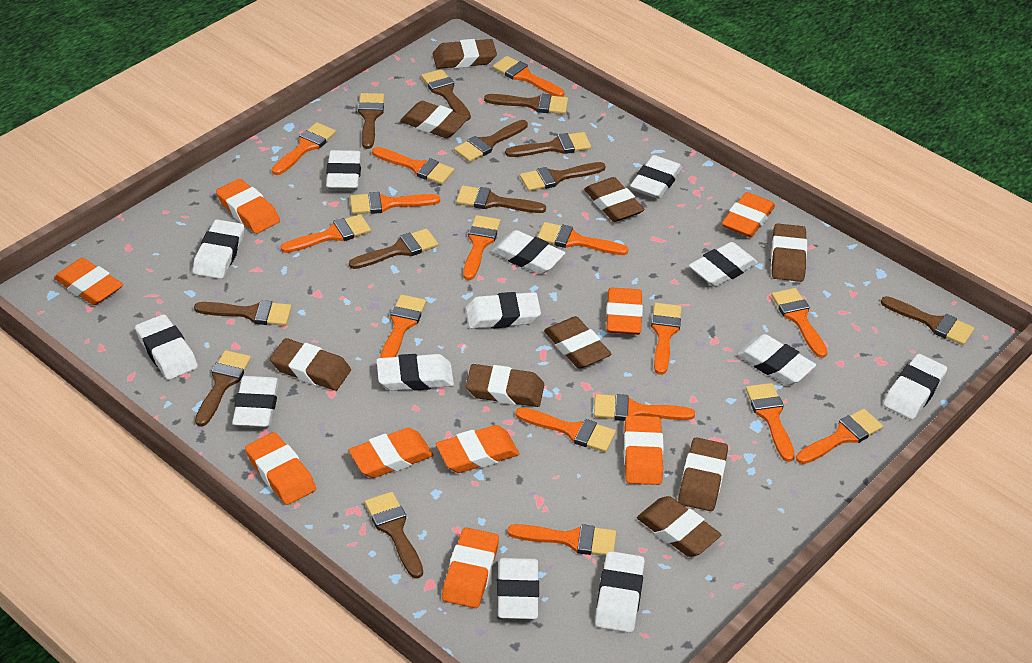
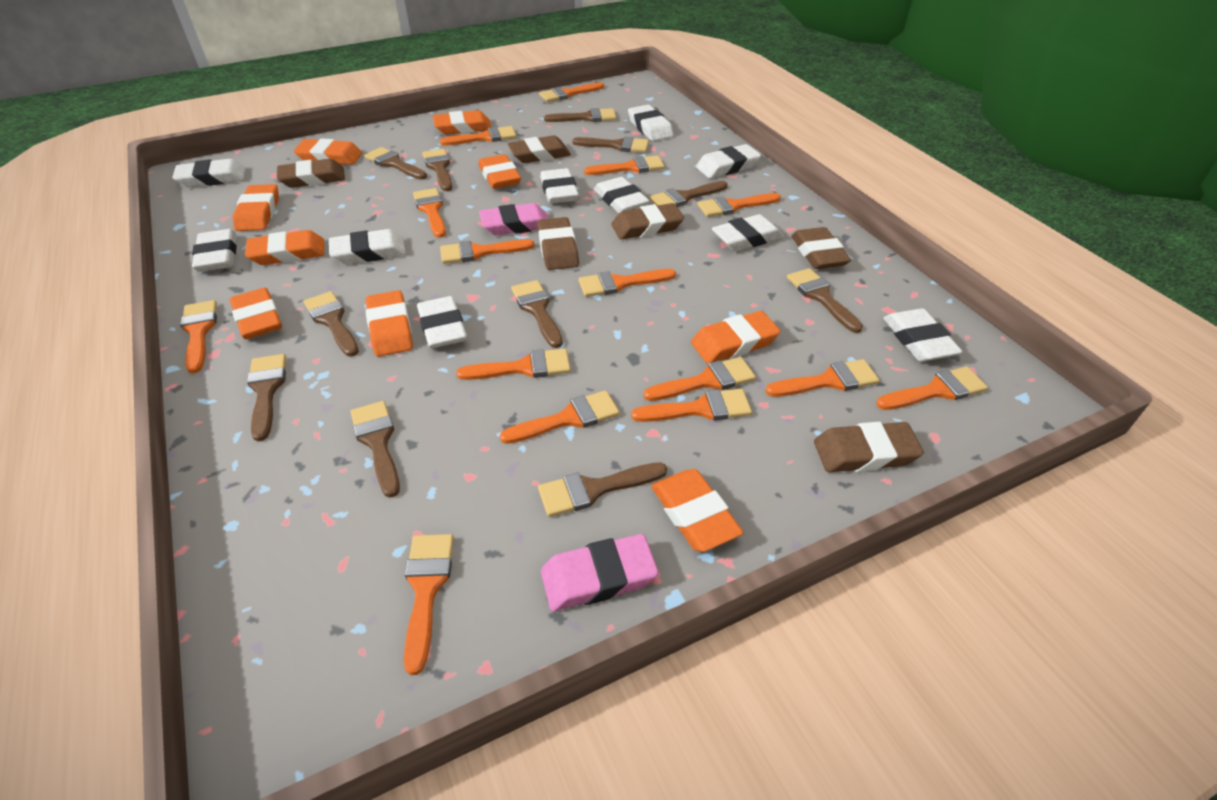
brown brush: 12 -> 11
brown eraser: 9 -> 6
pink eraser: 0 -> 2
white eraser: 13 -> 10

